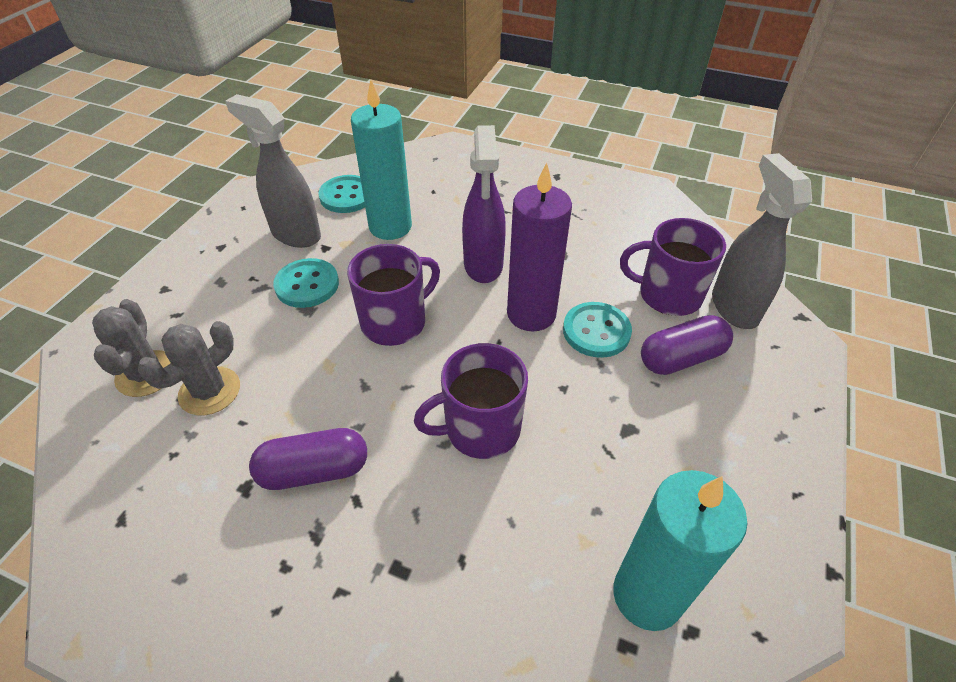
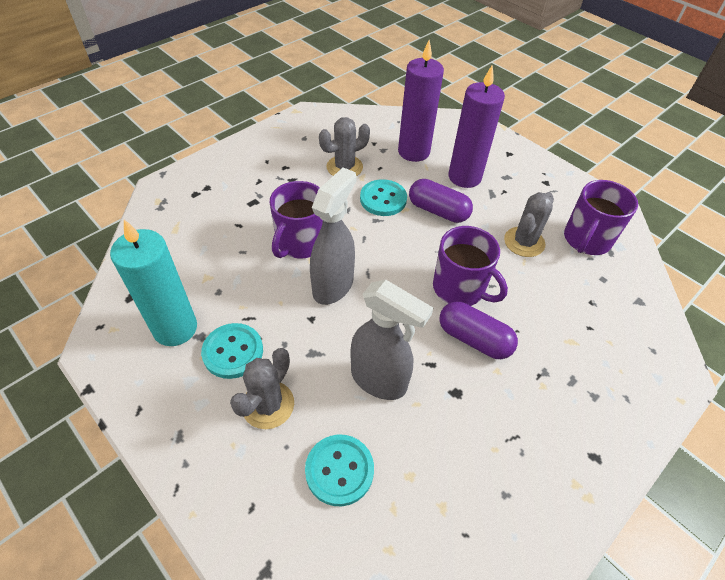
grey cactus: 2 -> 3
purple candle: 1 -> 2
purple spray bottle: 1 -> 0
turquoise candle: 2 -> 1

